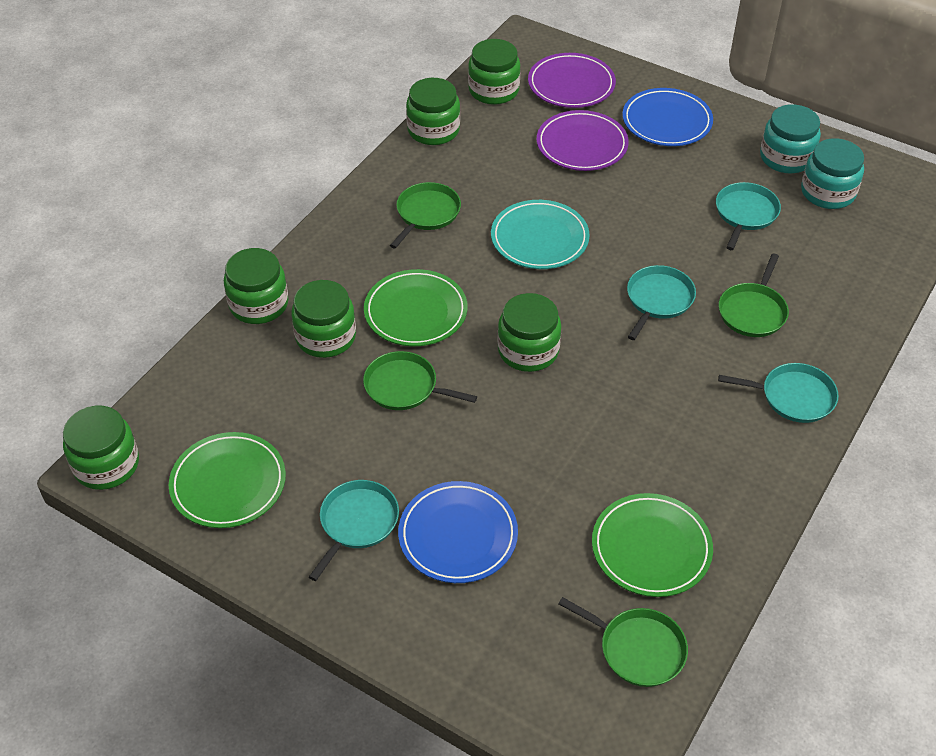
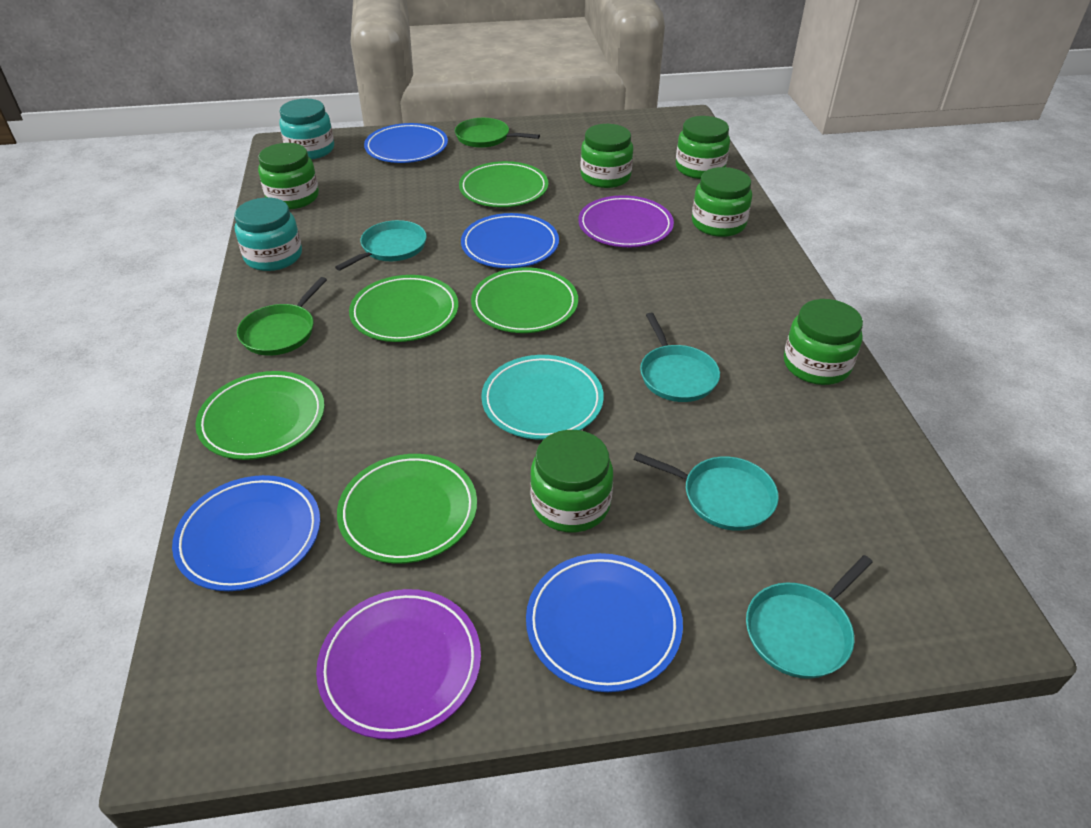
blue plate: 2 -> 4
green pan: 4 -> 2
green plate: 3 -> 5

